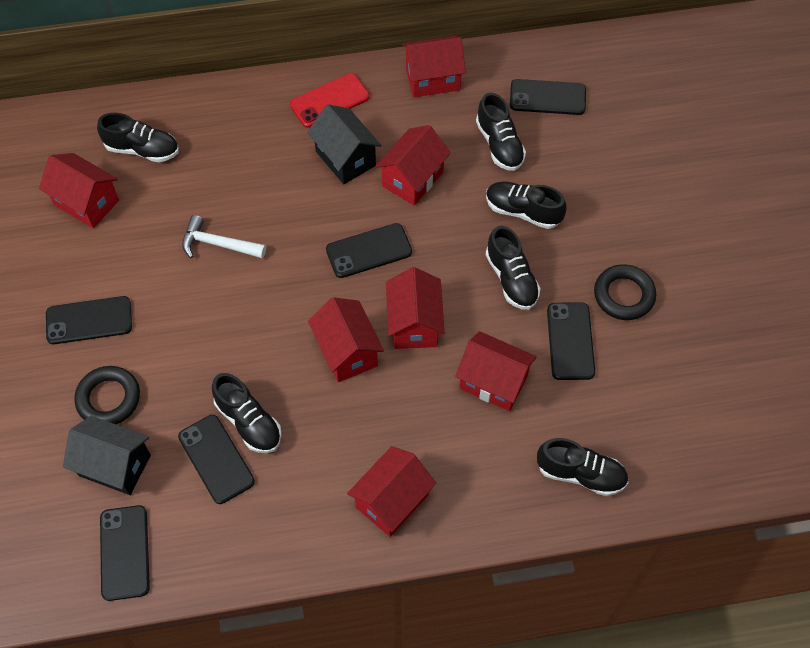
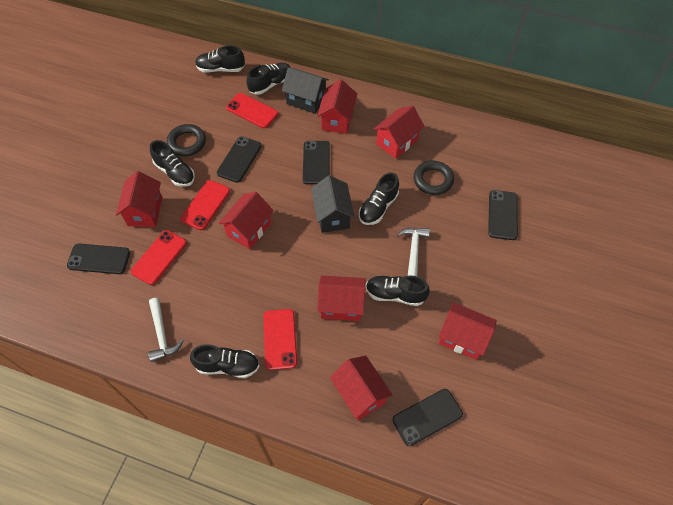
black phone: 6 -> 5
red phone: 1 -> 4
white hammer: 1 -> 2

